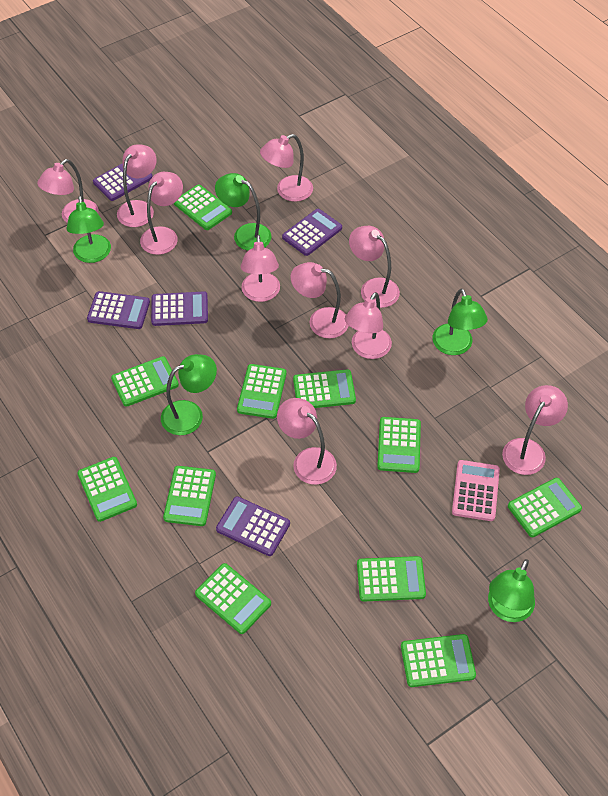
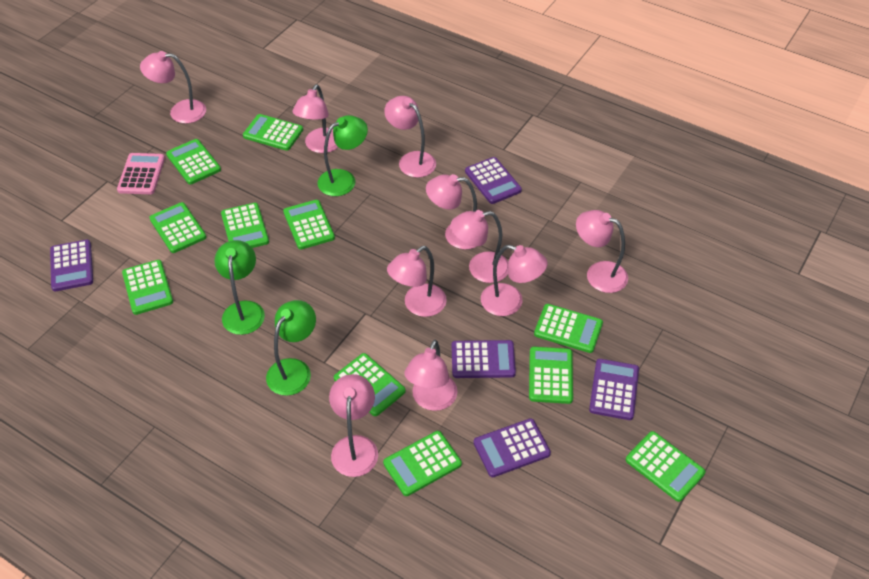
green lamp: 5 -> 3

